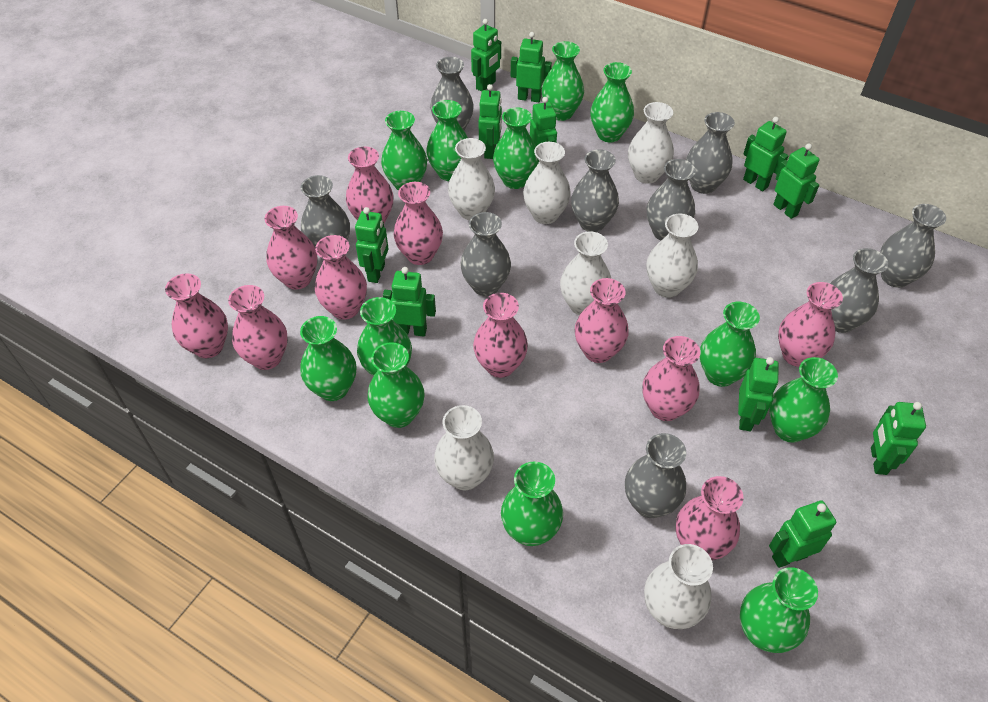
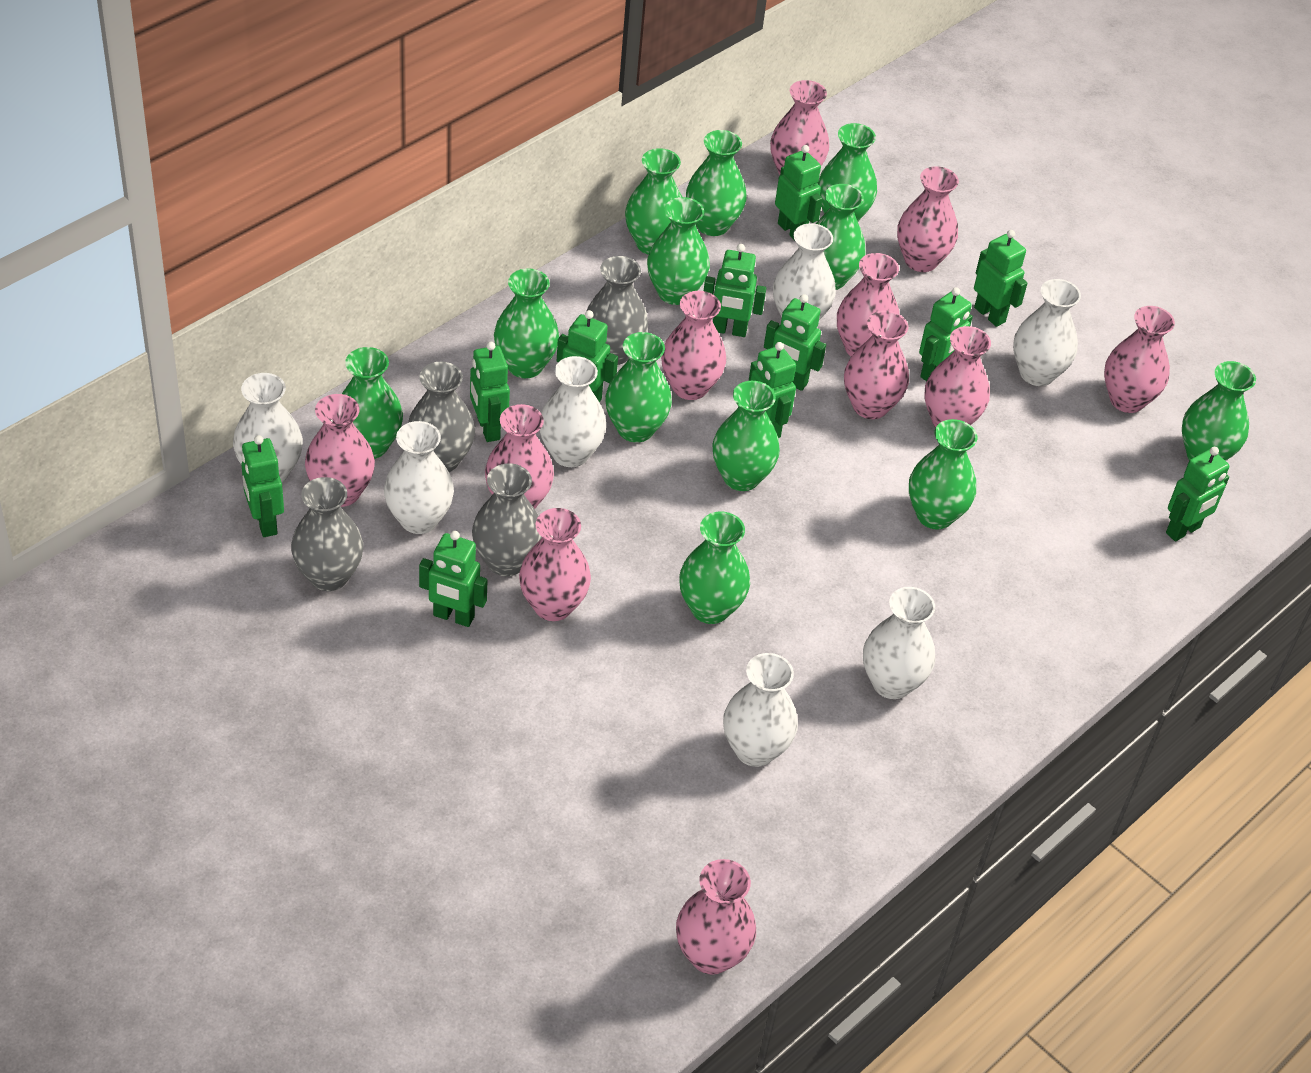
grey vase: 9 -> 4

